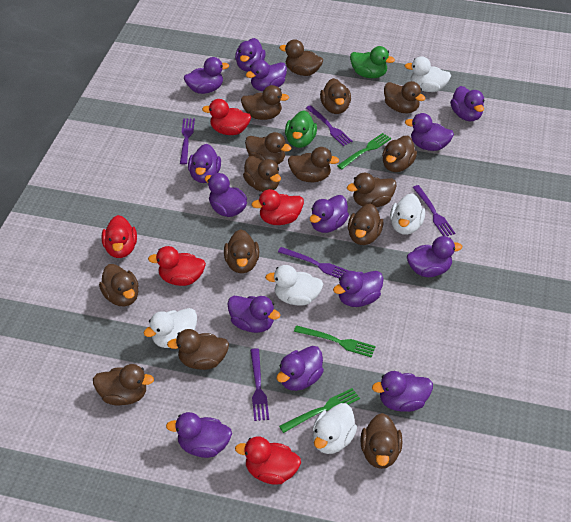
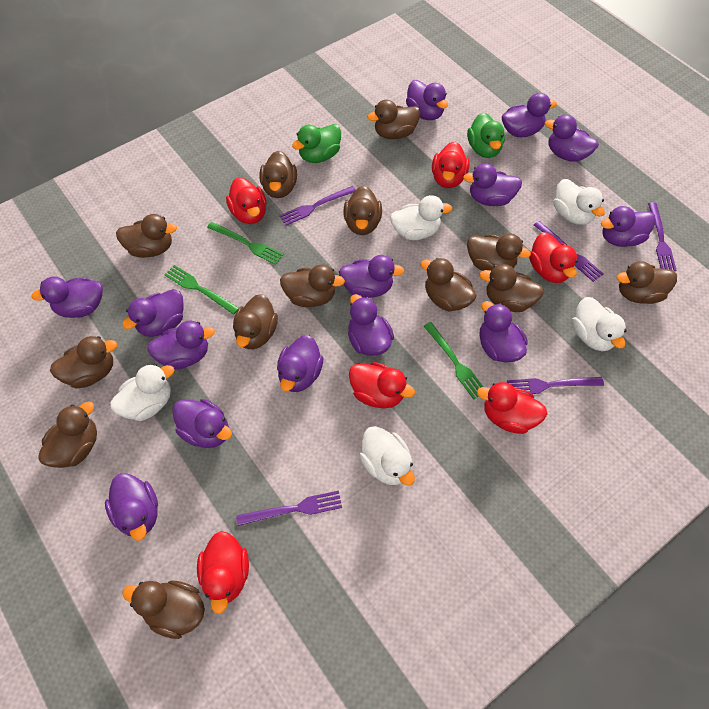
brown duck: 15 -> 13
red duck: 5 -> 6

